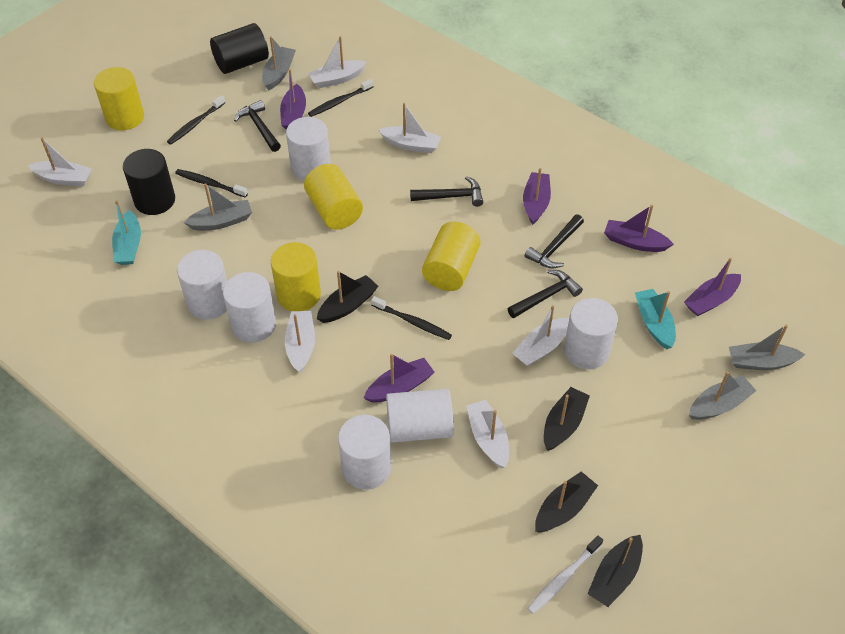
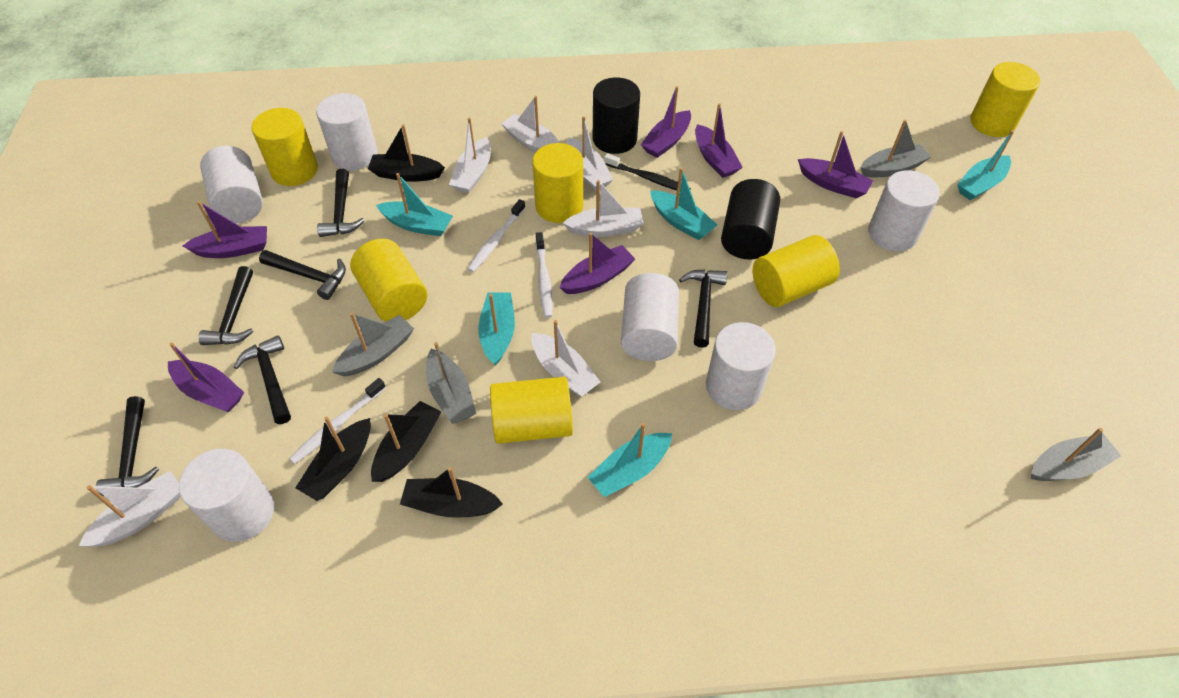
black hammer: 4 -> 6
black toothbrush: 4 -> 1
purple boat: 5 -> 6
turquoise boat: 2 -> 5
white toothbrush: 1 -> 3
yellow cylinder: 4 -> 6

